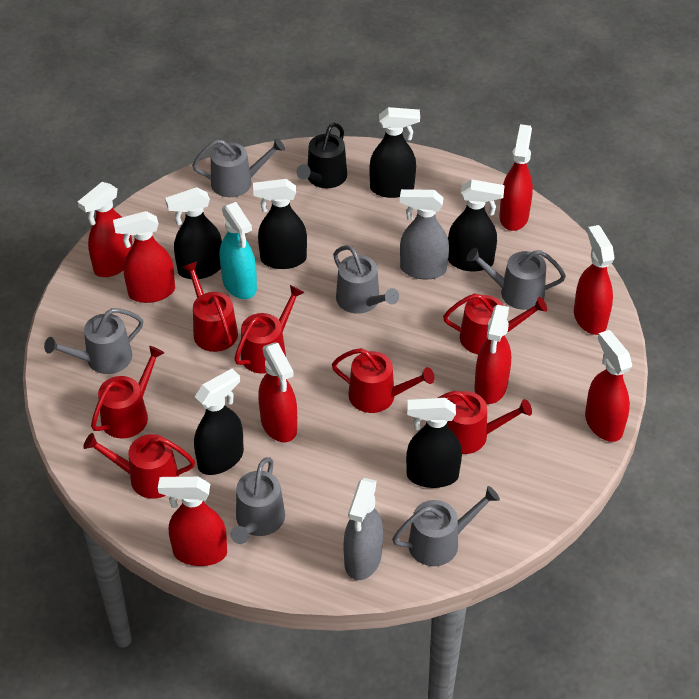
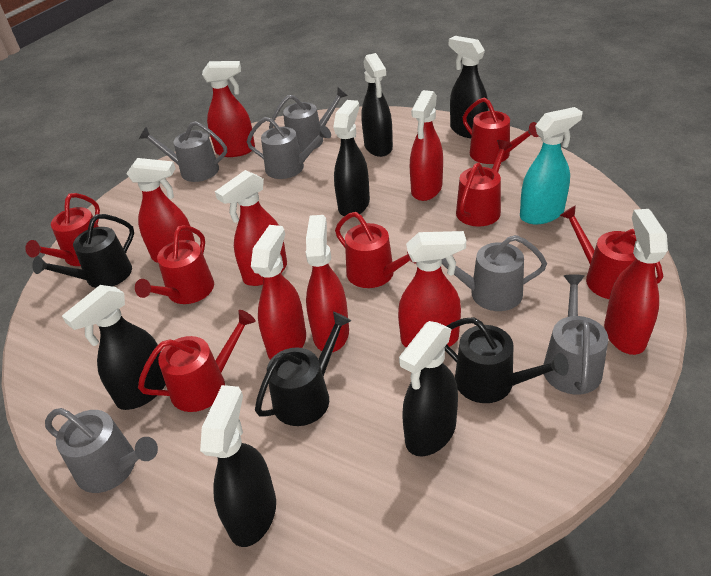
black watering can: 1 -> 3
grey spray bottle: 2 -> 0

